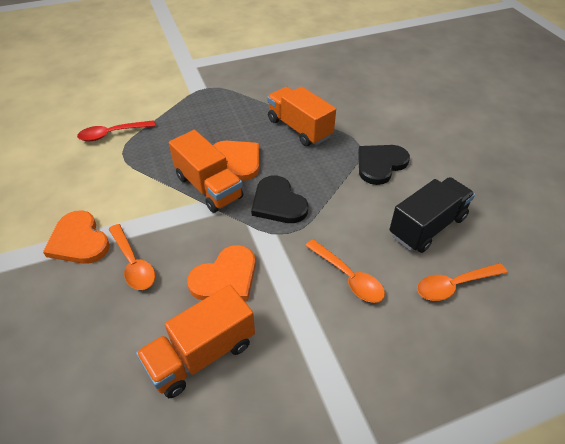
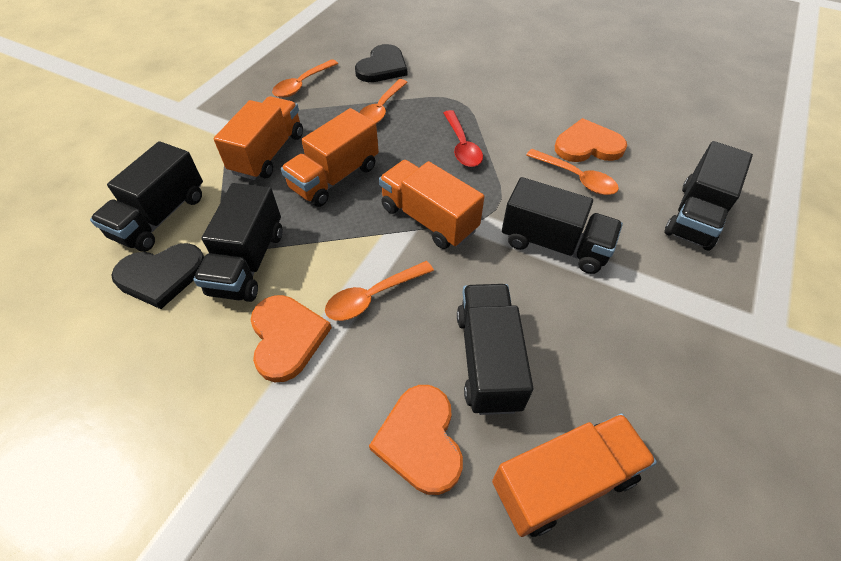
black truck: 1 -> 5
orange spoon: 3 -> 4
orange truck: 3 -> 4

